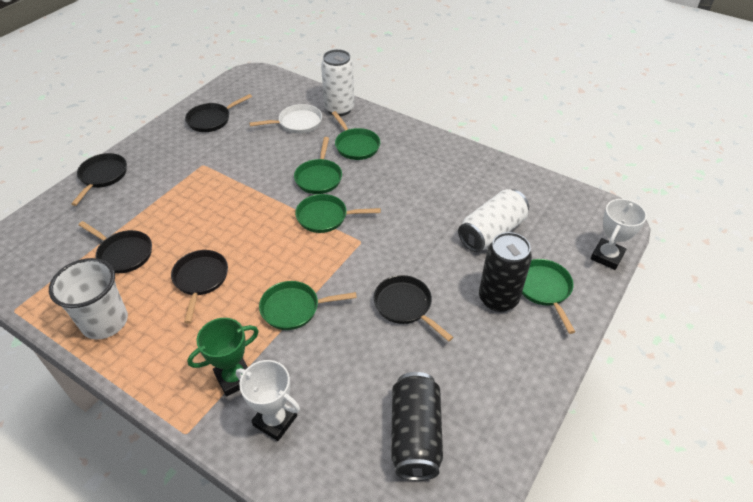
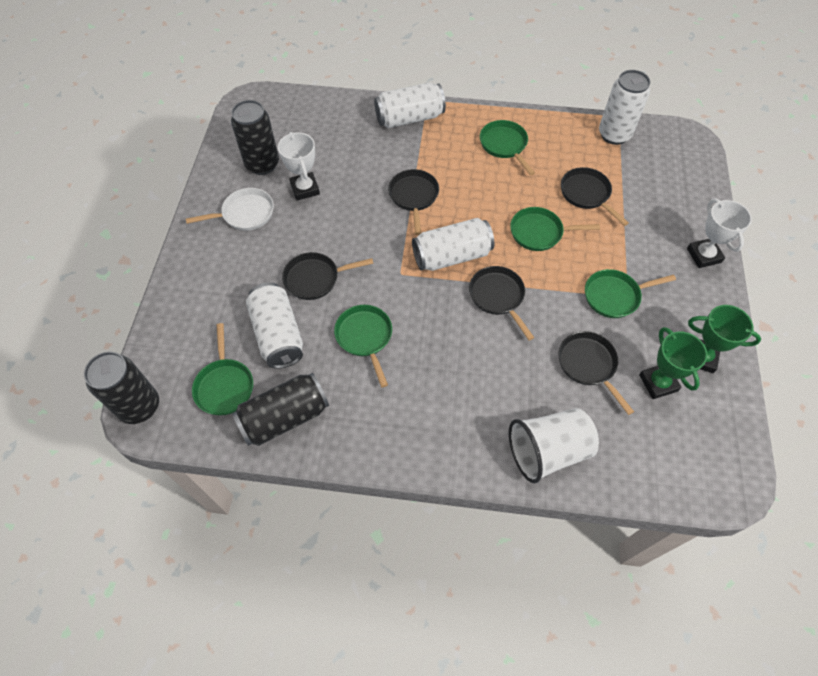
black can: 2 -> 3
green trophy: 1 -> 2
white can: 2 -> 4

